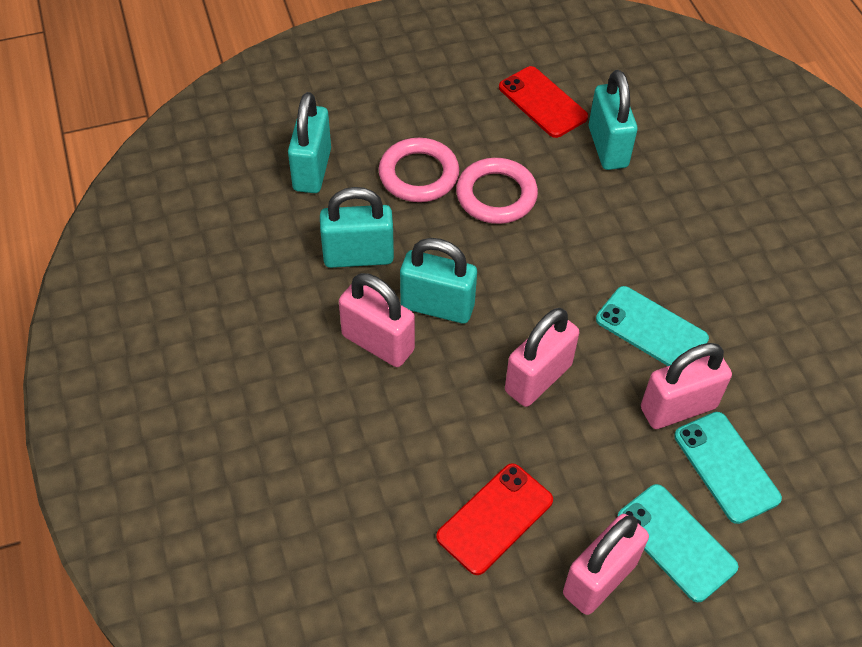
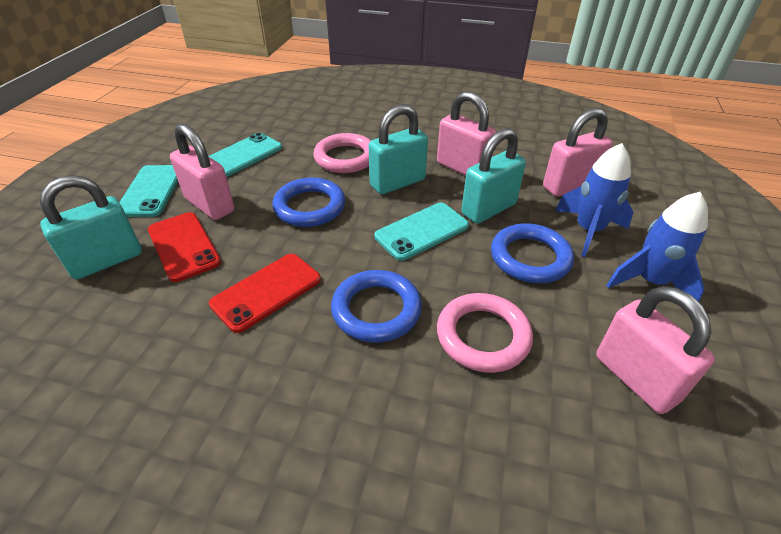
blue ring: 0 -> 3
blue rocket: 0 -> 2
turquoise padlock: 4 -> 3

